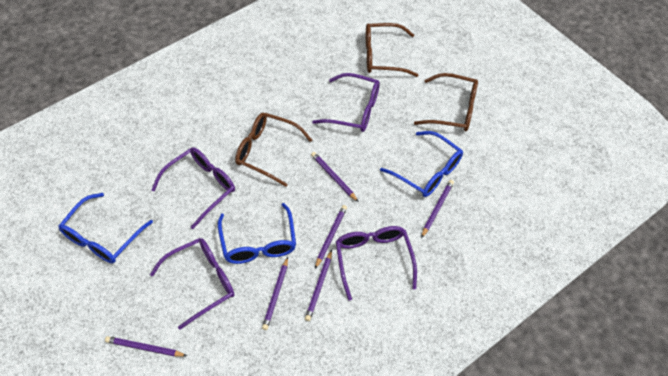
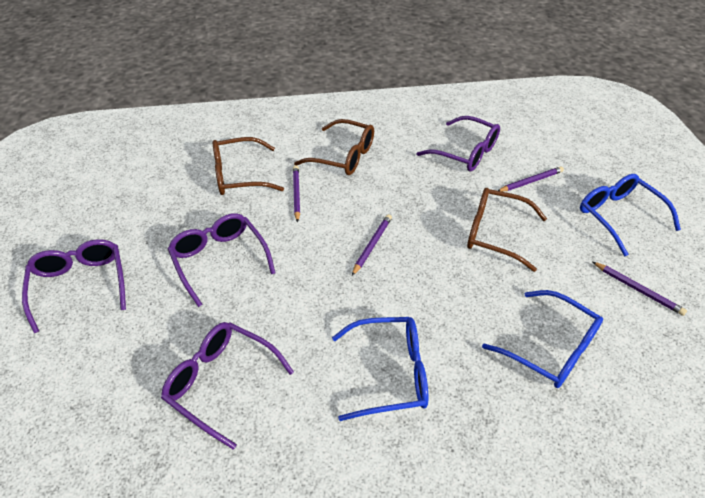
purple pencil: 6 -> 4

